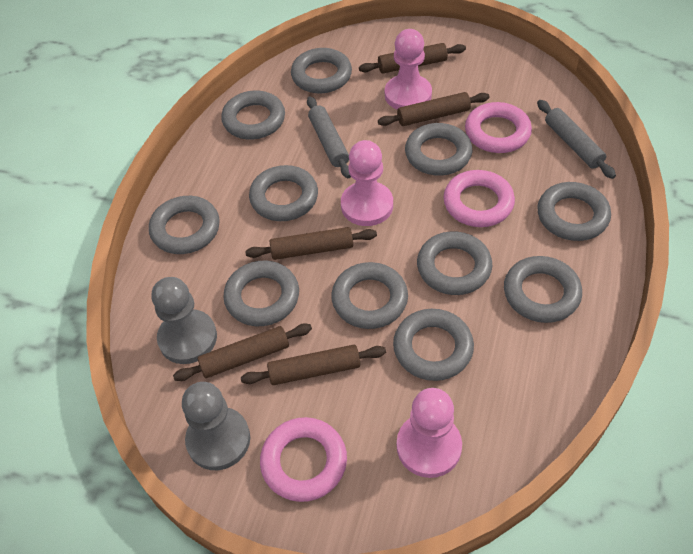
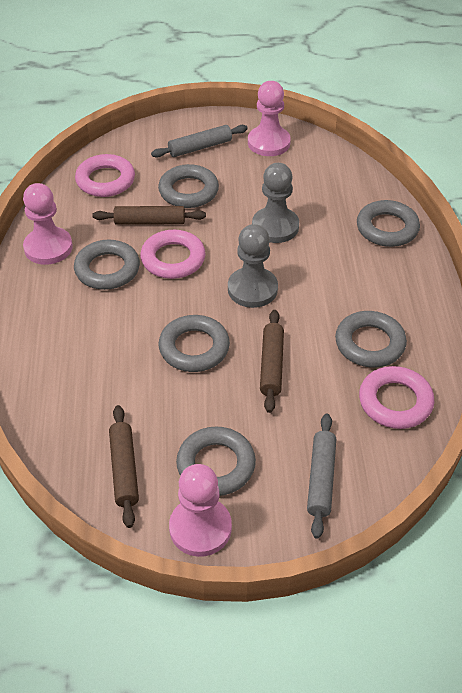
brown rolling pin: 5 -> 3
grey ring: 11 -> 6

